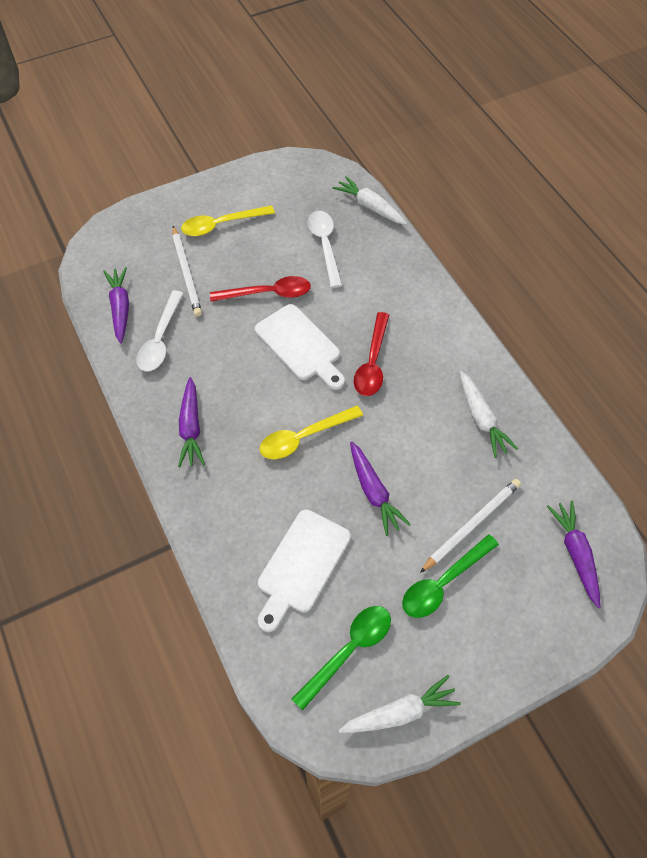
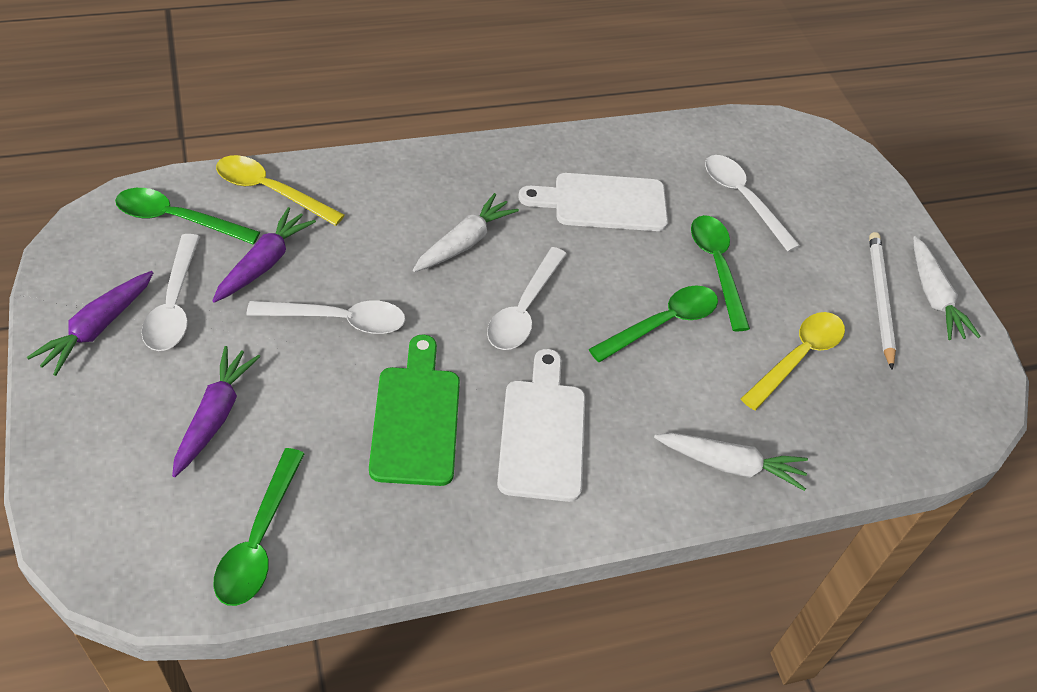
green cutting board: 0 -> 1
green spoon: 2 -> 4
purple carrot: 4 -> 3
red spoon: 2 -> 0
white pencil: 2 -> 1
white spoon: 2 -> 4

